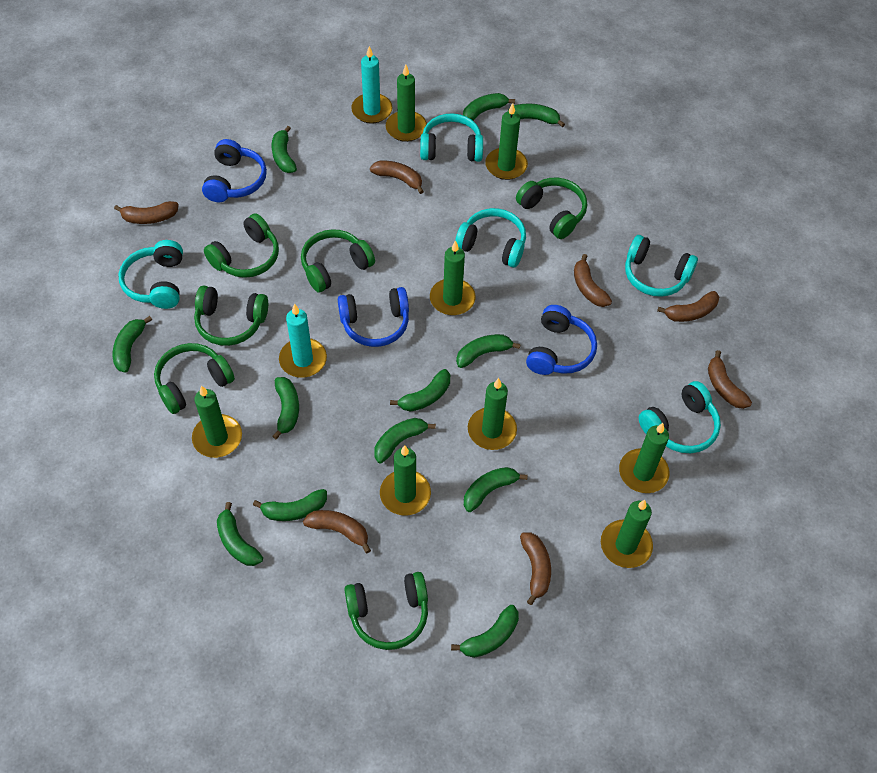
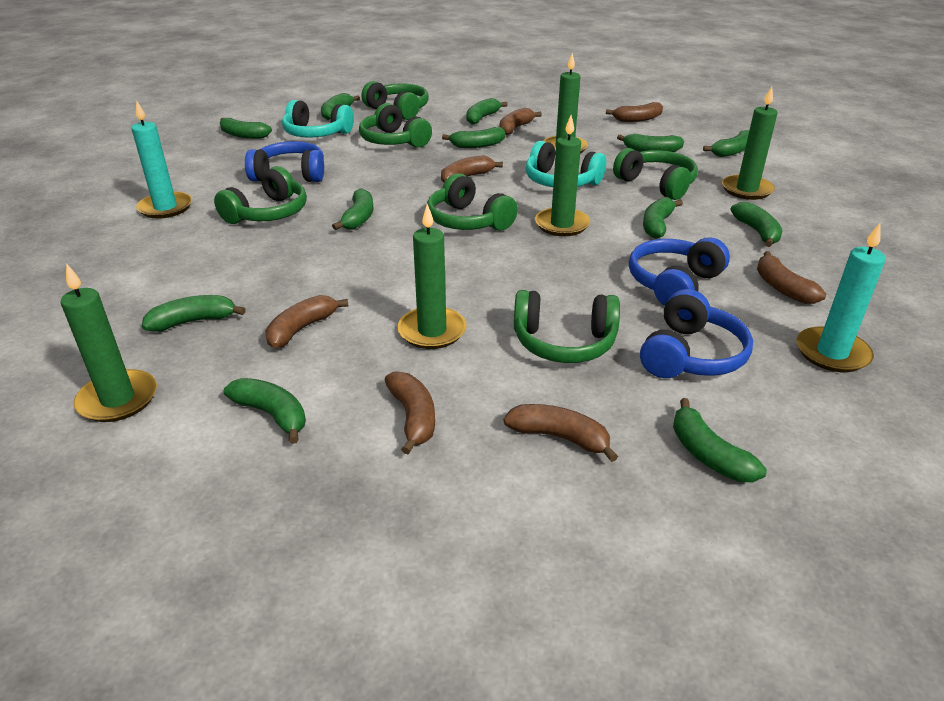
green candle: 8 -> 5
turquoise headphones: 5 -> 2

